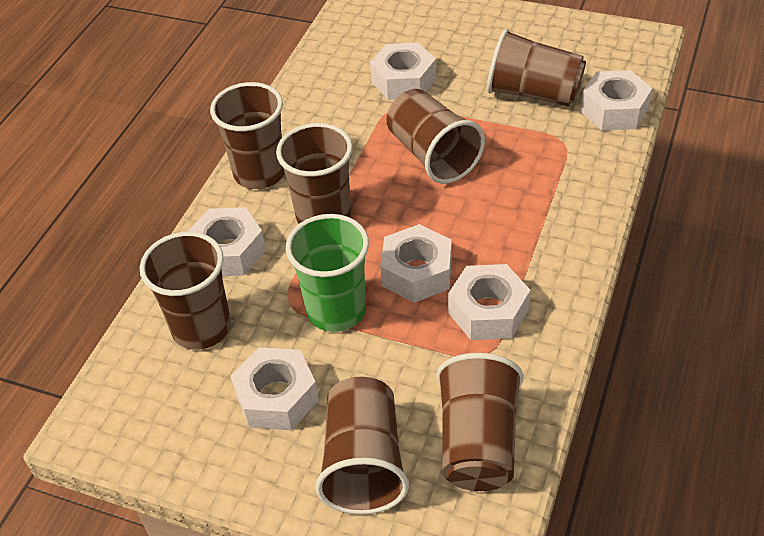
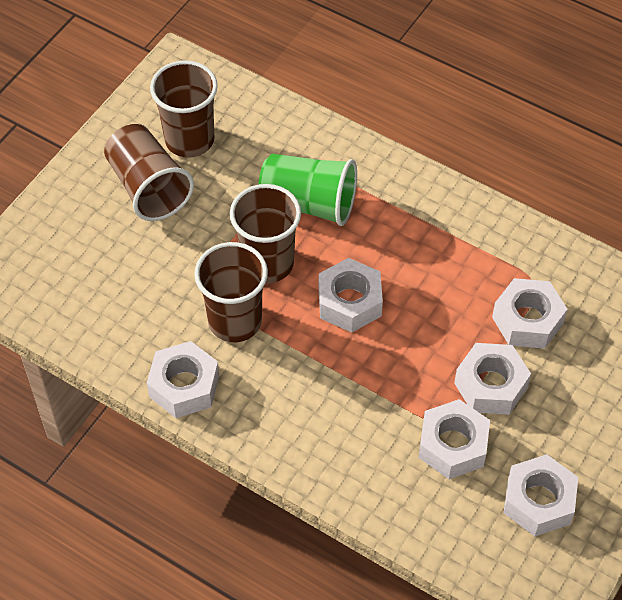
brown cup: 7 -> 4

